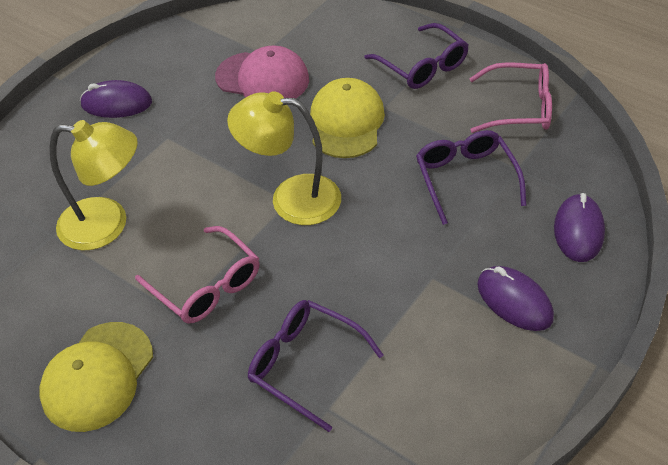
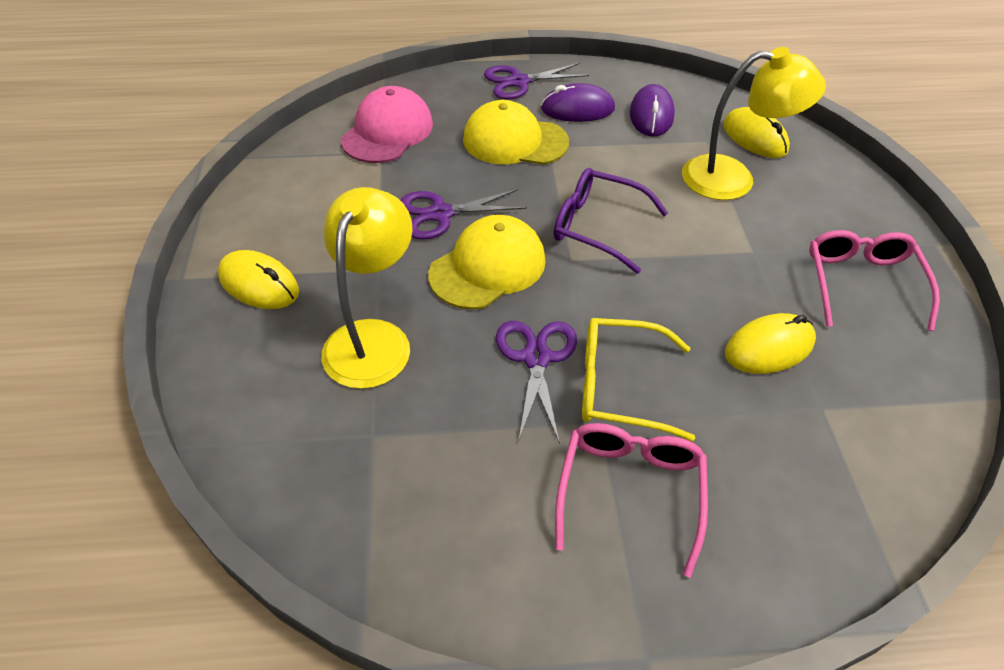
purple glasses: 3 -> 1
purple mouse: 3 -> 2
purple scissors: 0 -> 3
yellow glasses: 0 -> 1
yellow mouse: 0 -> 3

